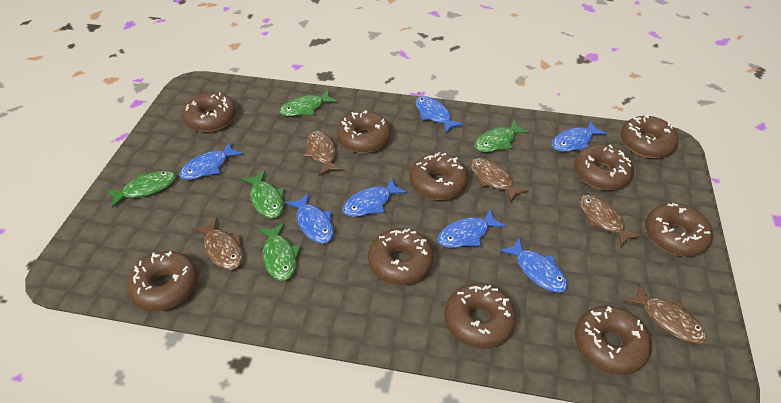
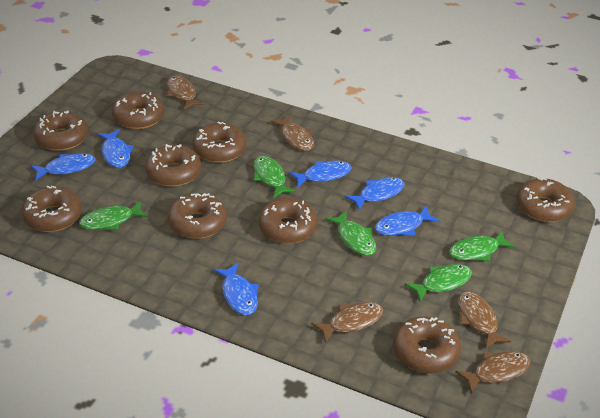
blue fish: 7 -> 6
brown donut: 10 -> 9

